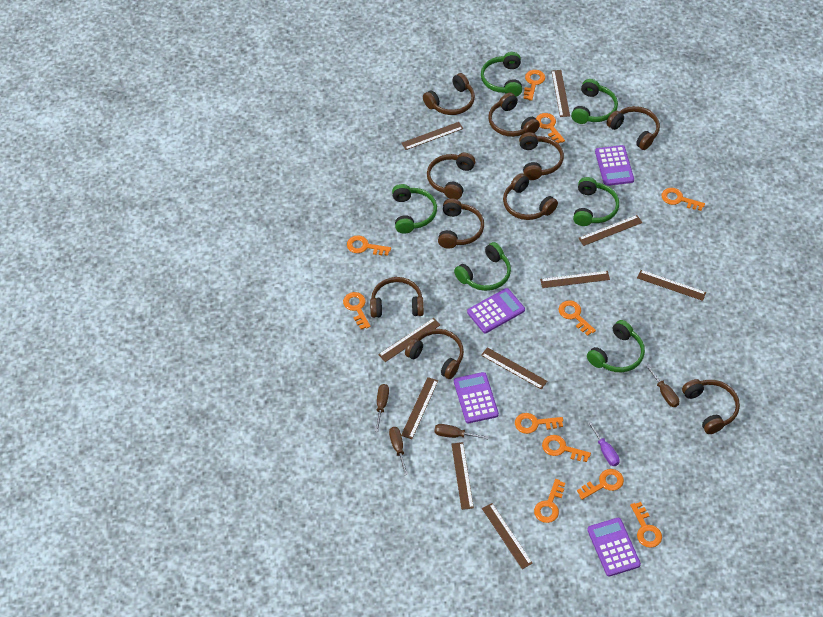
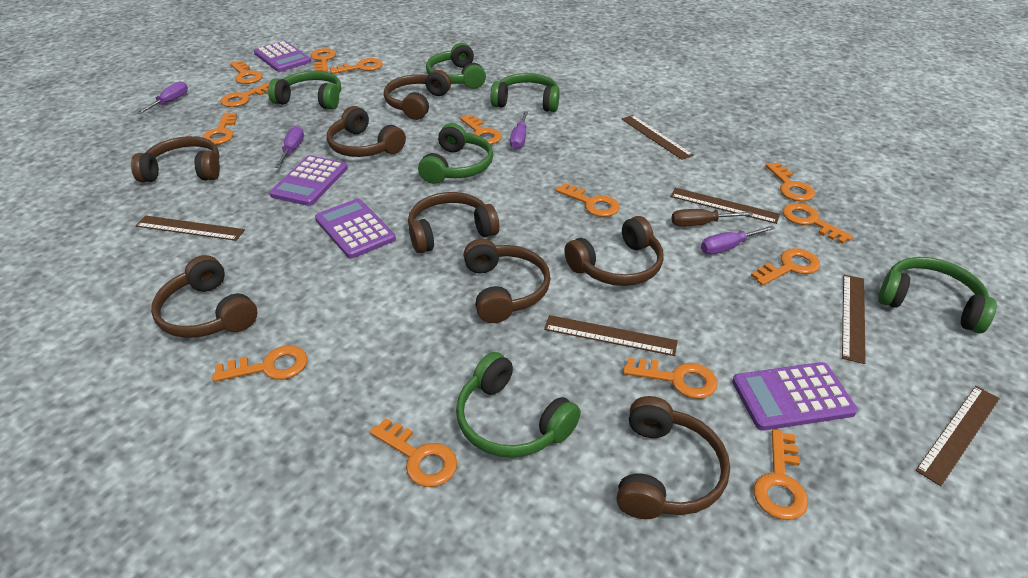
brown headphones: 10 -> 8
brown ruler: 10 -> 6
brown screwdriver: 4 -> 1
orange key: 11 -> 14
purple screwdriver: 1 -> 4

